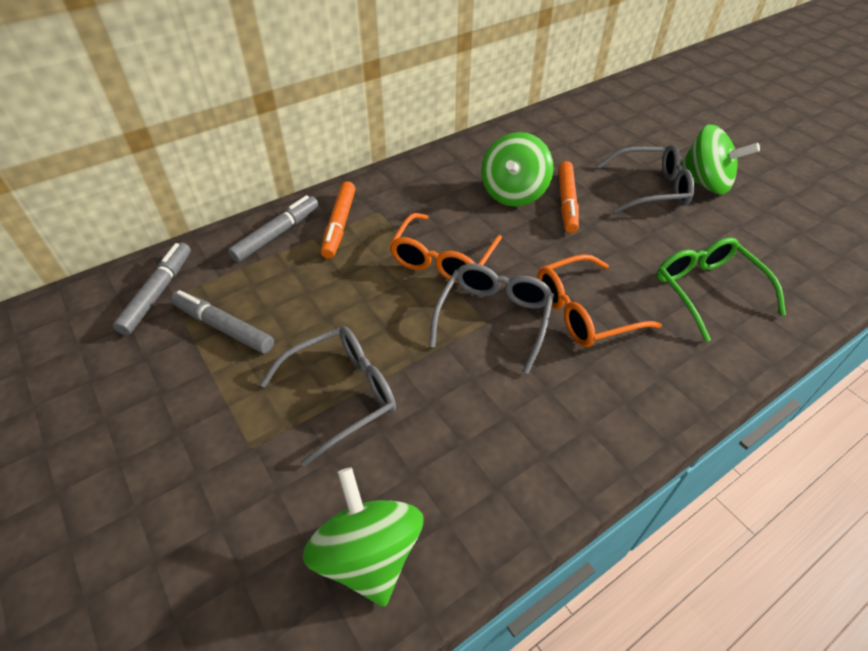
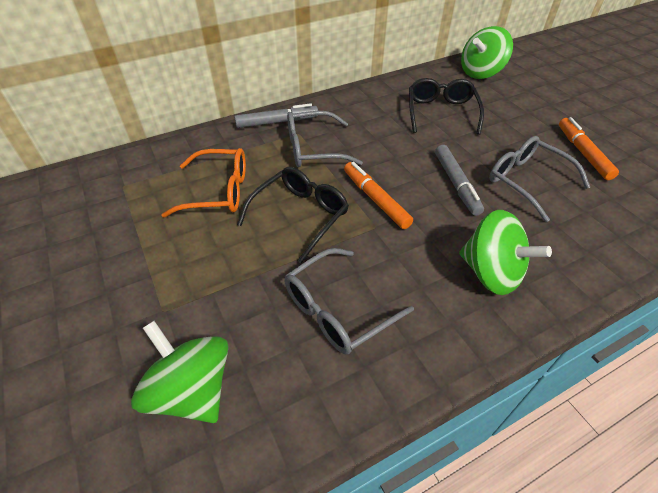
black glasses: 0 -> 2
green glasses: 1 -> 0
grey marker: 3 -> 2
orange glasses: 2 -> 1

